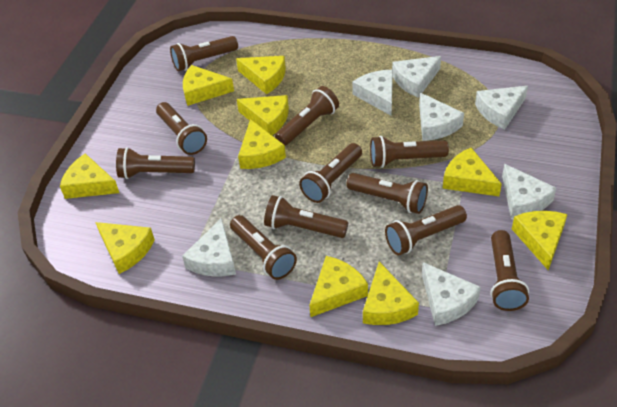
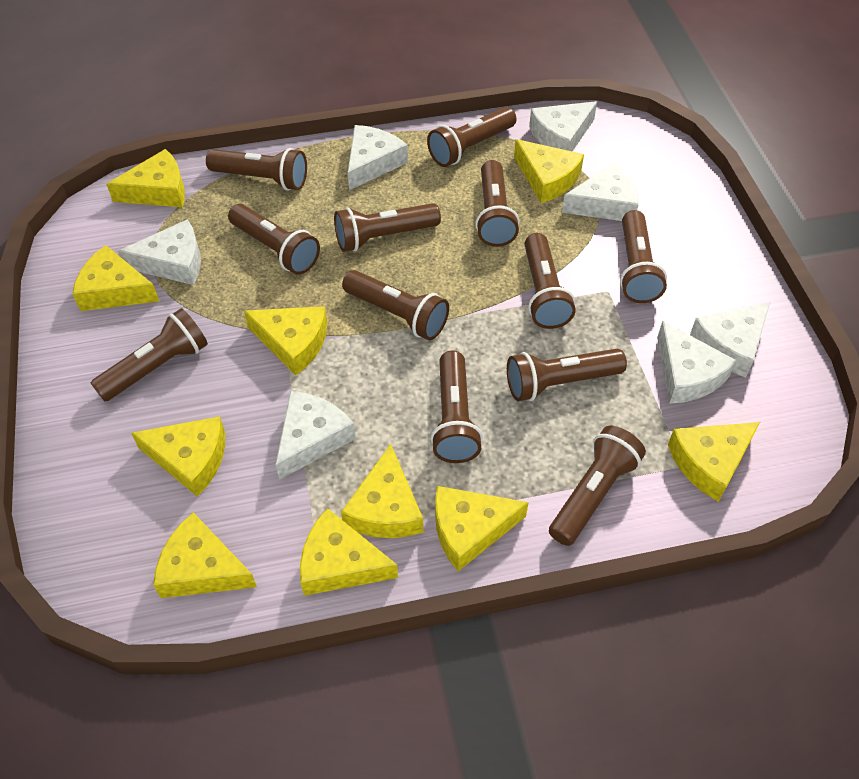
brown flashlight: 11 -> 12

